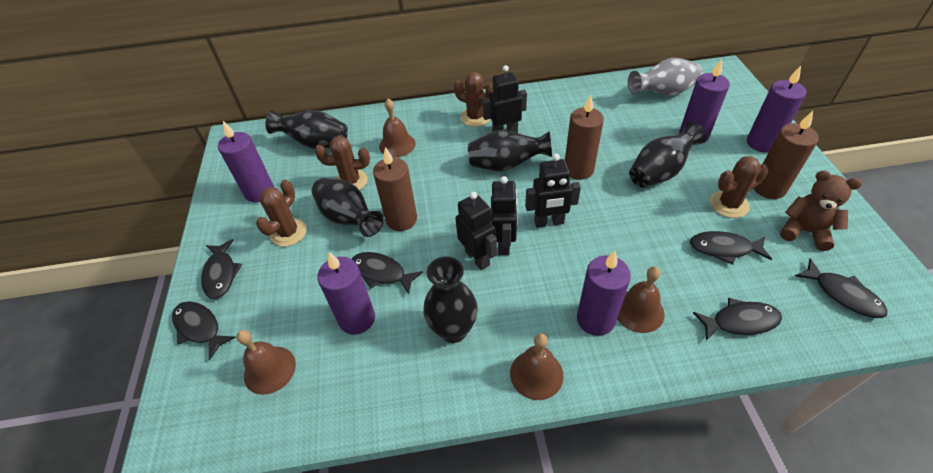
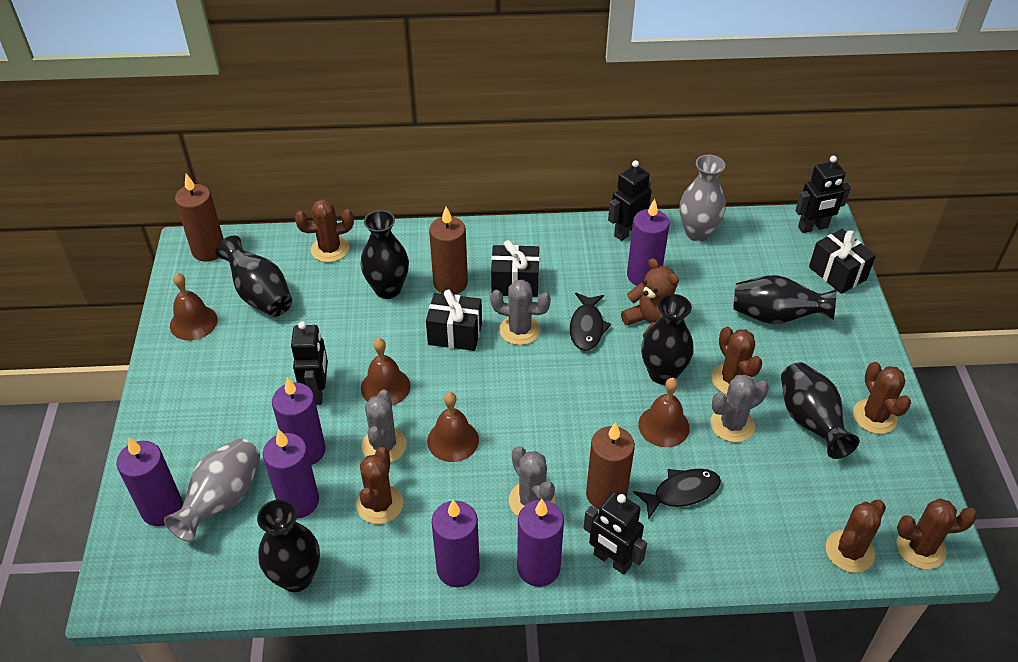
black fish: 6 -> 2
black gift: 0 -> 3
black vase: 5 -> 6
brown cactus: 4 -> 6
grey cactus: 0 -> 4
grey vase: 1 -> 2
purple candle: 5 -> 6

